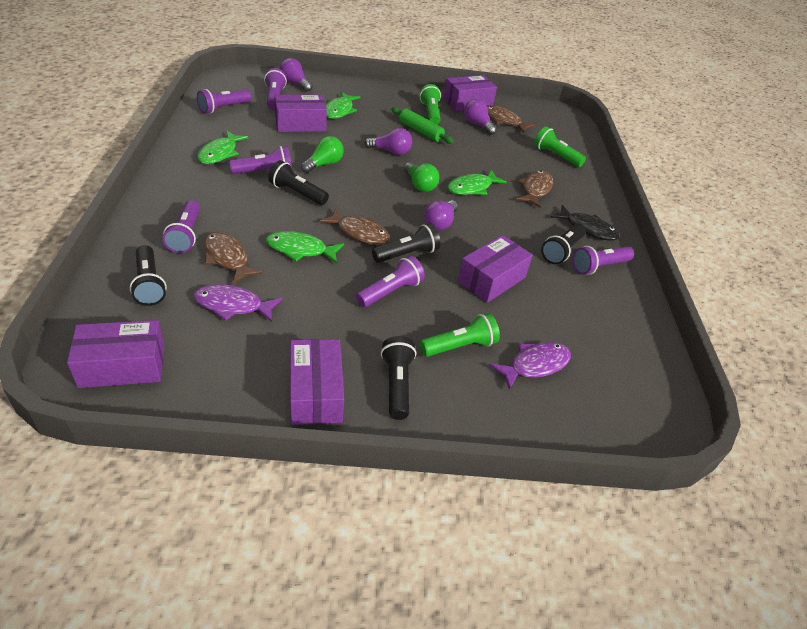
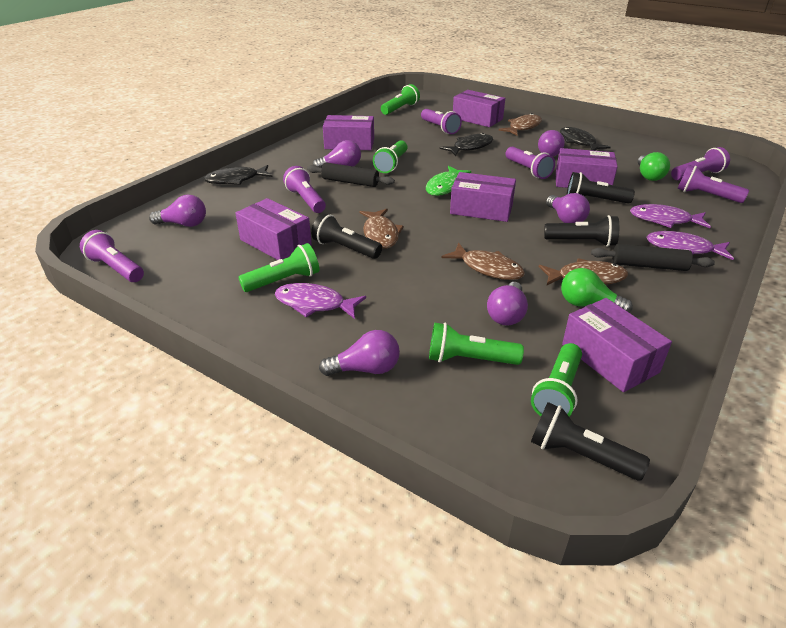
black fish: 1 -> 3
black flashlight: 5 -> 4
black rolling pin: 0 -> 2
green fish: 4 -> 1
green flashlight: 3 -> 5
green rolling pin: 1 -> 0
purple box: 5 -> 6
purple fish: 2 -> 3
purple light bulb: 4 -> 6

